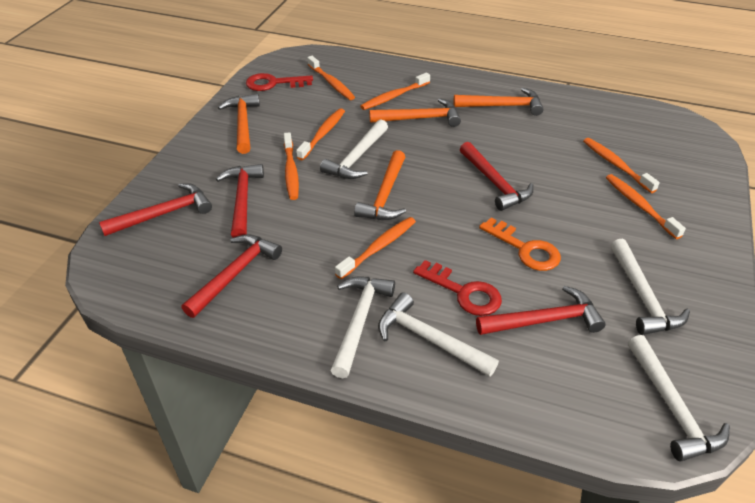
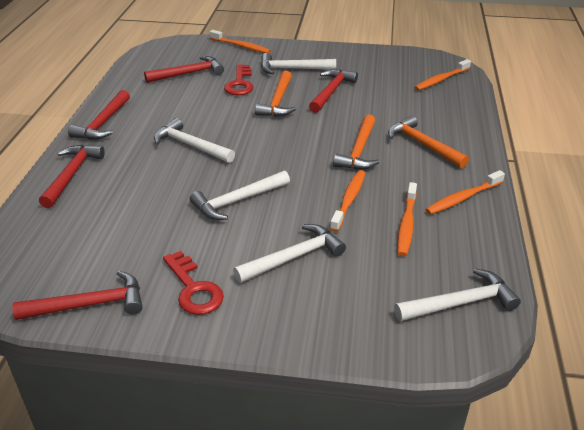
orange hammer: 4 -> 3
orange key: 1 -> 0
orange toothbrush: 7 -> 5

